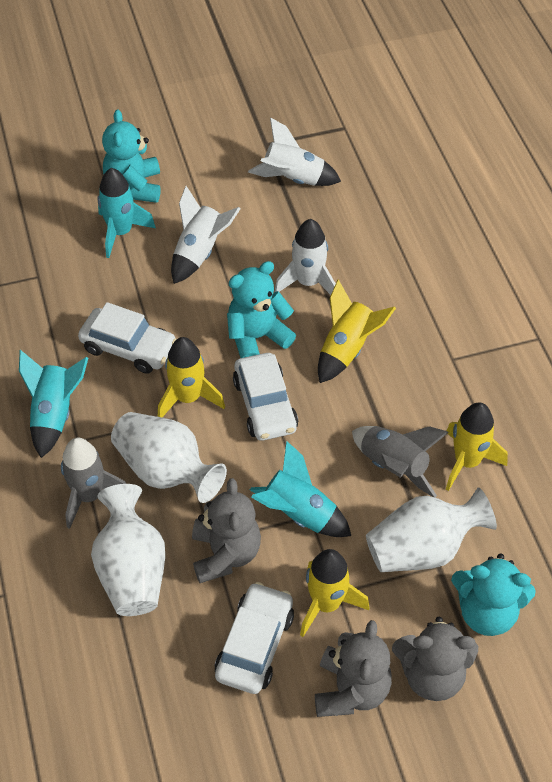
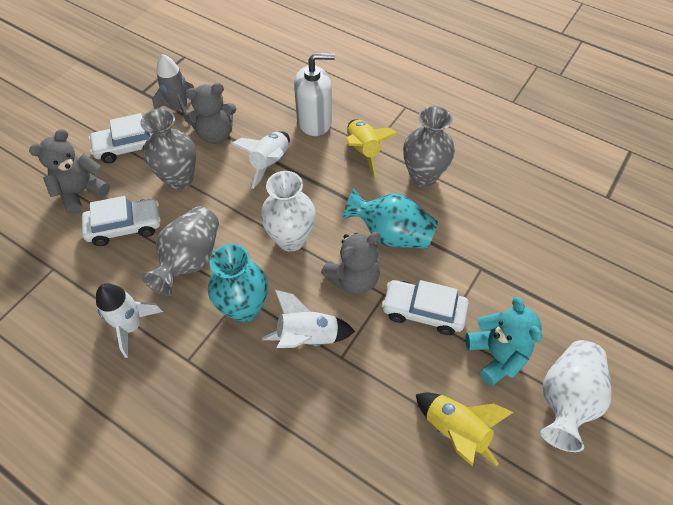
grey rocket: 2 -> 1
grey vase: 0 -> 3
turquoise rocket: 3 -> 0
turquoise teddy bear: 3 -> 1
turquoise vase: 0 -> 2
white soap dispenser: 0 -> 1
white vase: 3 -> 2
yellow rocket: 4 -> 2

